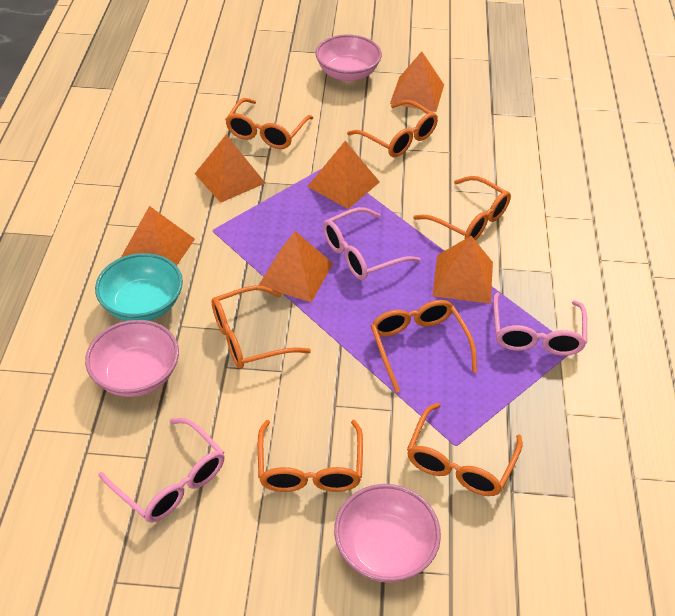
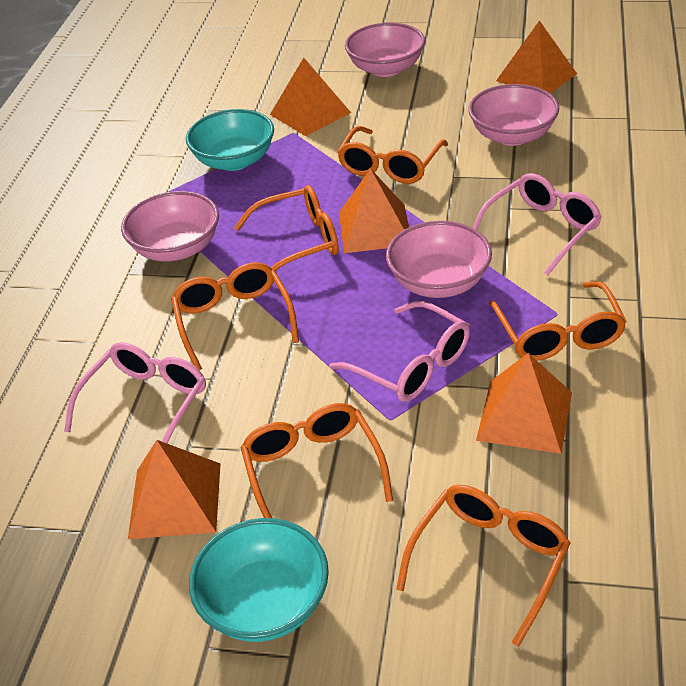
orange glasses: 7 -> 6
orange pyramid: 6 -> 5
pink bowl: 3 -> 4
turquoise bowl: 1 -> 2

